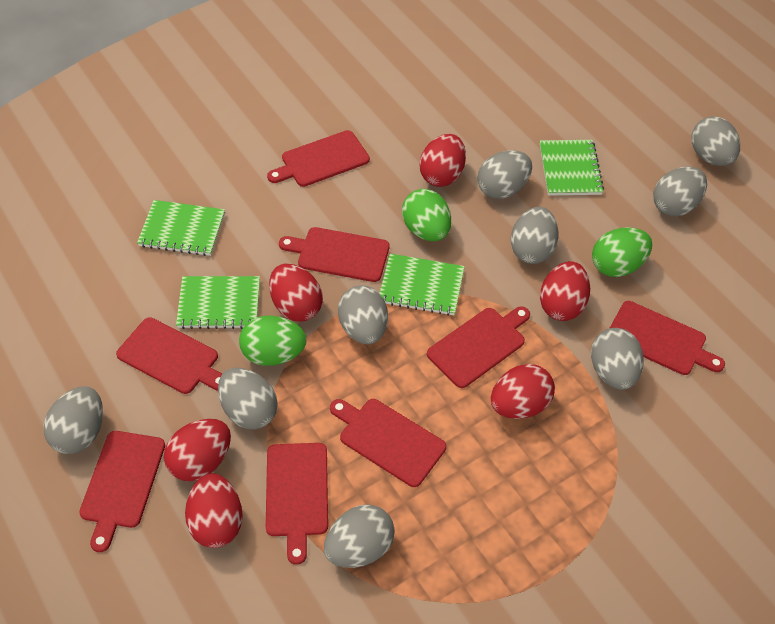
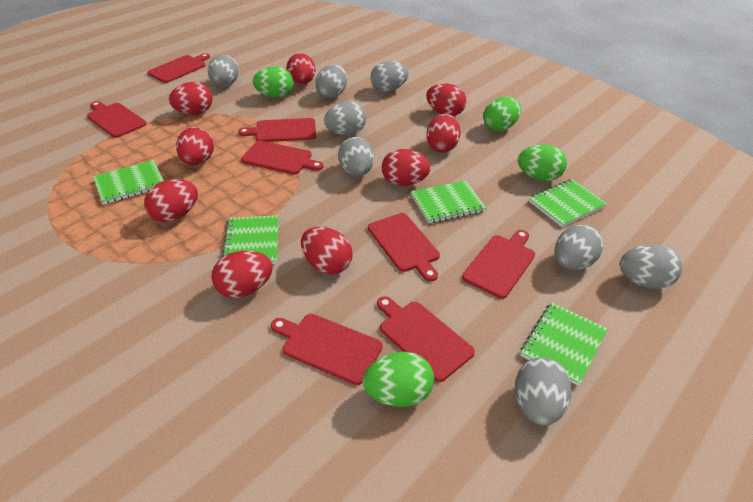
green egg: 3 -> 4
green notebook: 4 -> 5
grey egg: 9 -> 8
red egg: 6 -> 9

